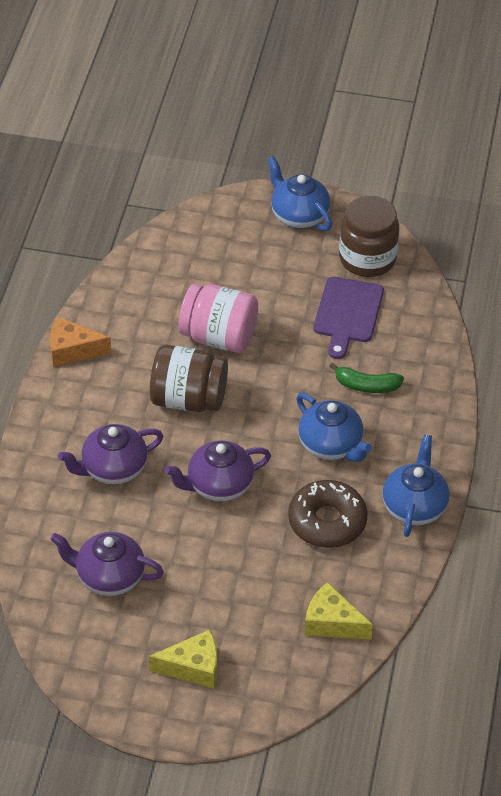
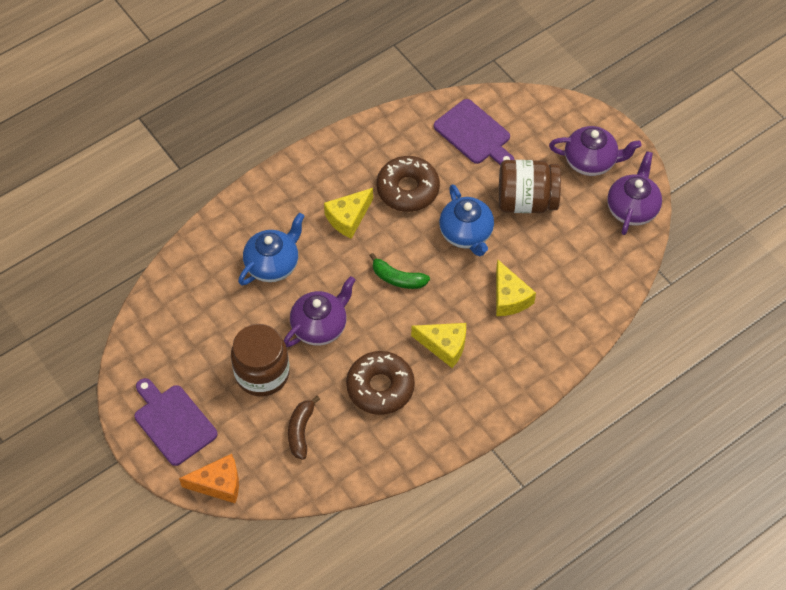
blue teapot: 3 -> 2
brown banana: 0 -> 1
brown donut: 1 -> 2
pink jar: 1 -> 0
purple cutting board: 1 -> 2
yellow cheese: 2 -> 3

